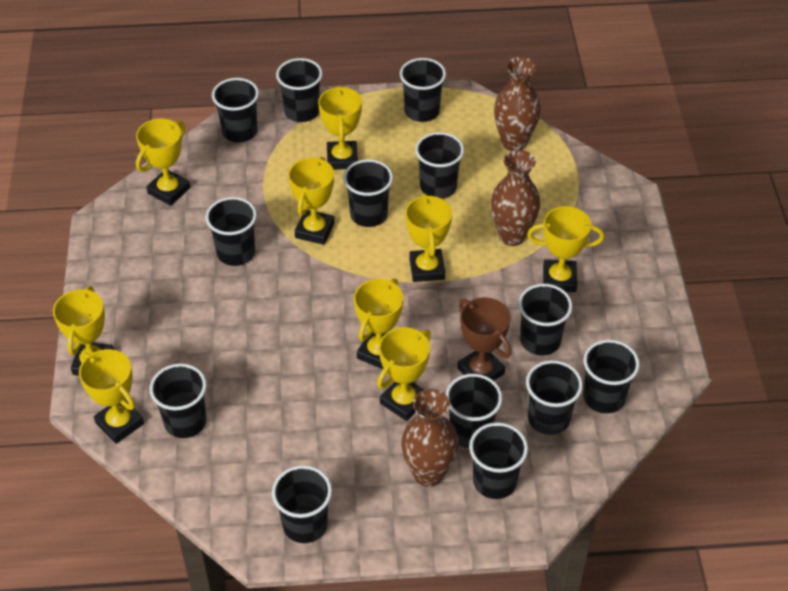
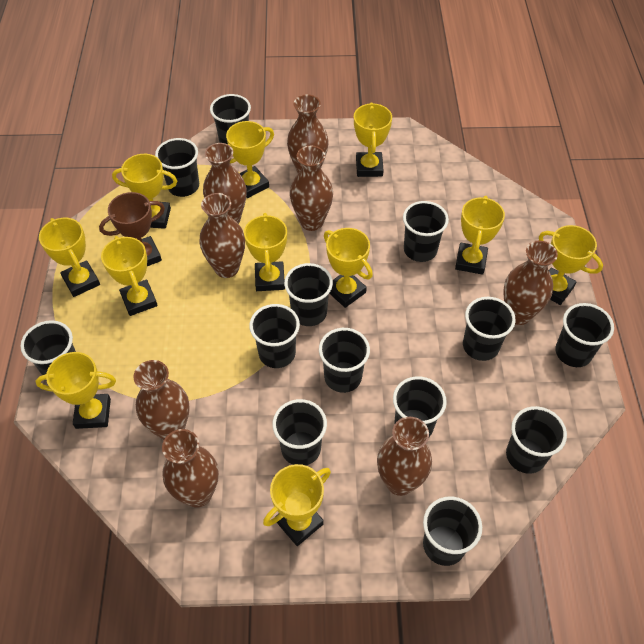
brown vase: 3 -> 8
yellow trophy: 9 -> 11

